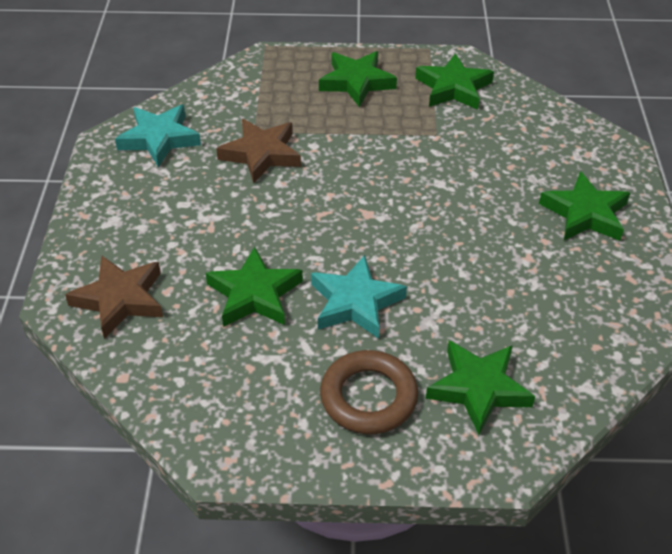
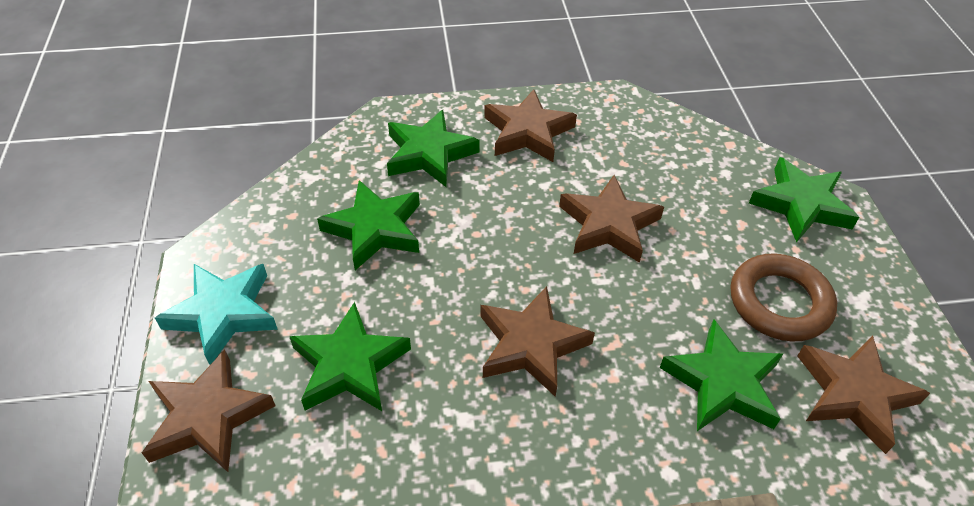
brown star: 2 -> 5
turquoise star: 2 -> 1

